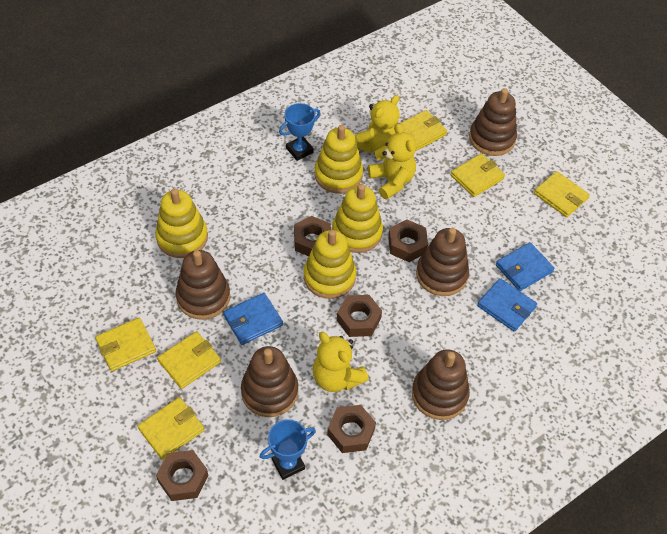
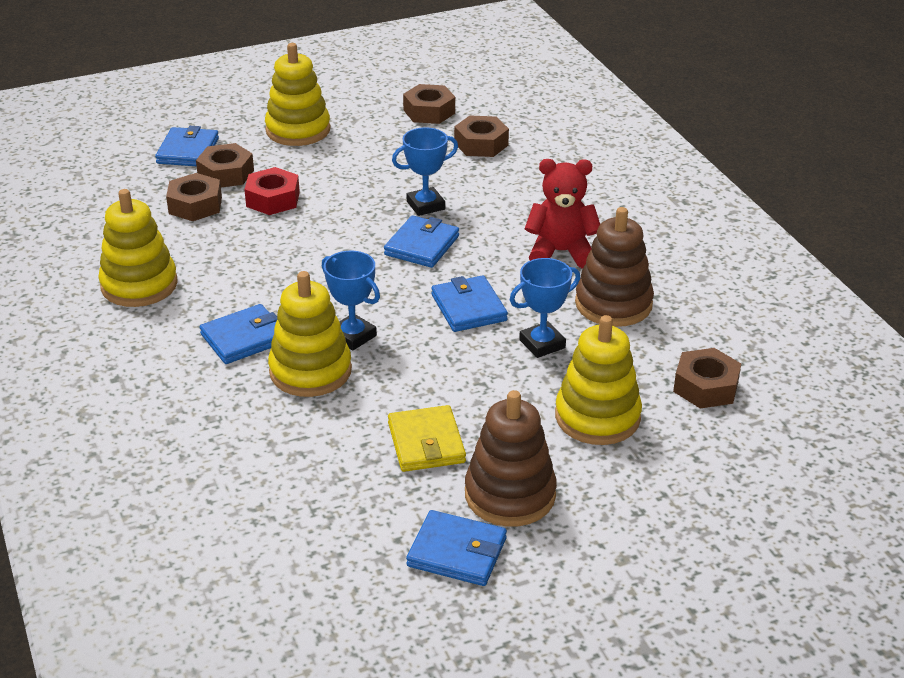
blue trophy: 2 -> 3
blue wallet: 3 -> 5
brown stacking toy: 5 -> 2
red nut: 0 -> 1
red teddy bear: 0 -> 1
yellow teddy bear: 3 -> 0
yellow wallet: 6 -> 1

